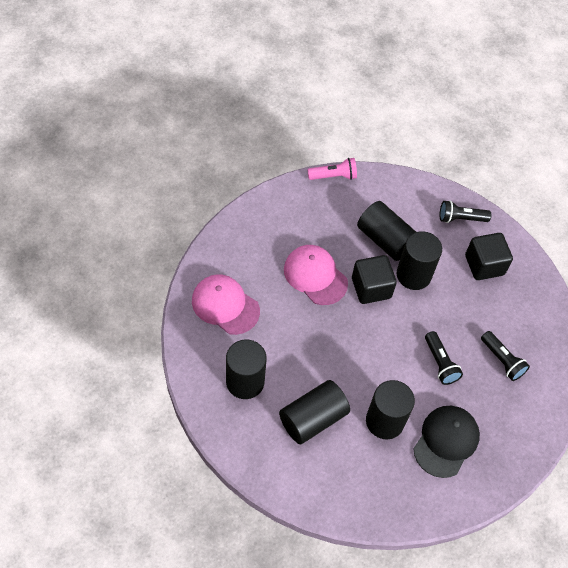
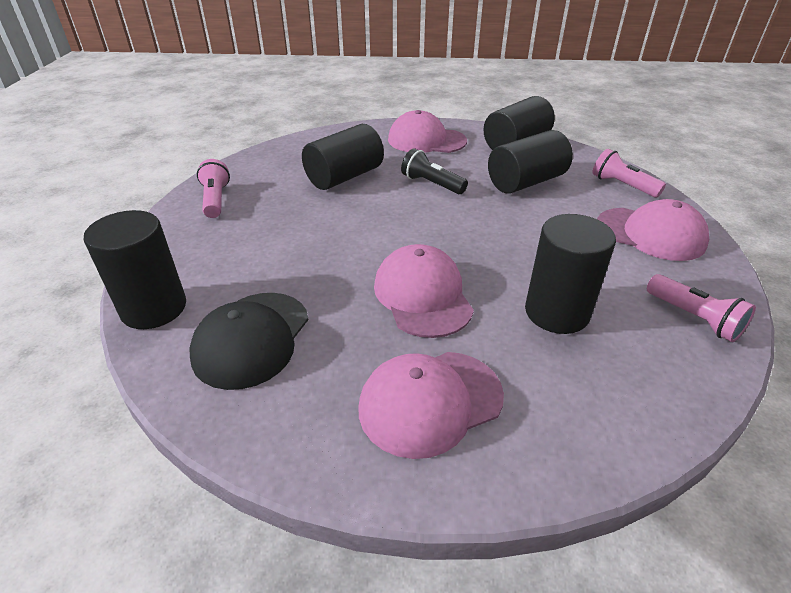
black cube: 2 -> 0
black flashlight: 3 -> 1
pink cap: 2 -> 4
pink flashlight: 1 -> 3

